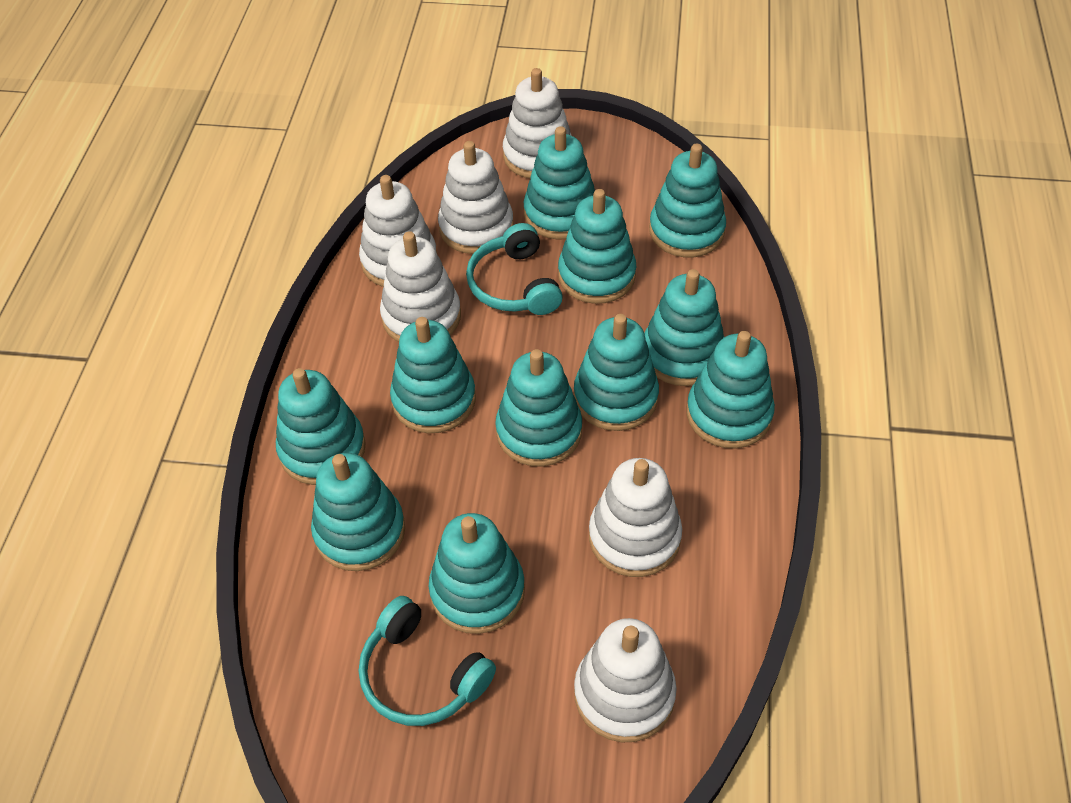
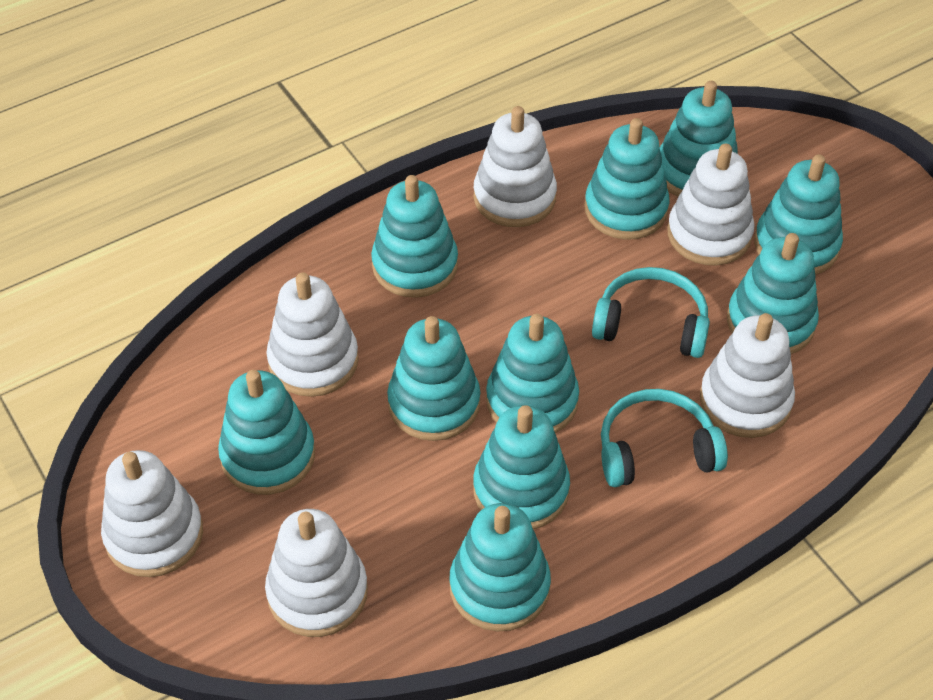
turquoise stacking toy: 11 -> 10

